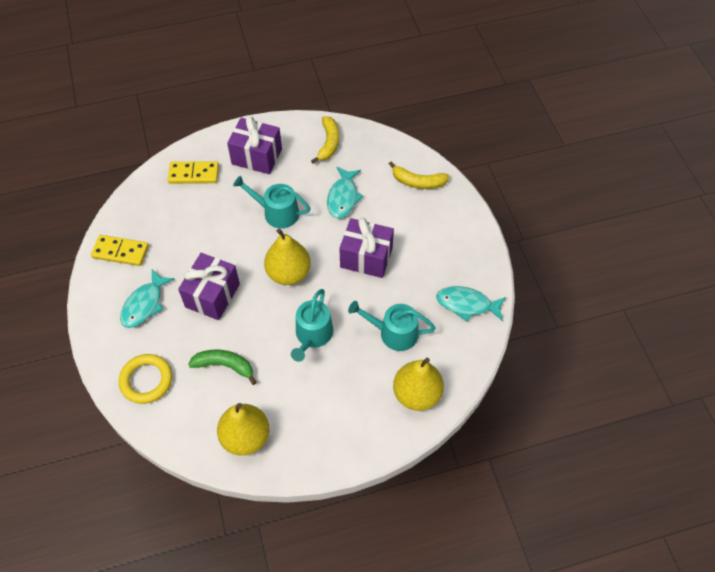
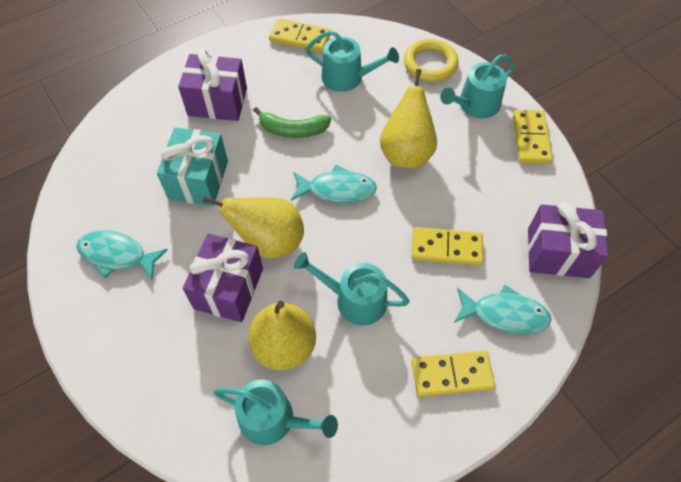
turquoise gift: 0 -> 1
turquoise watering can: 3 -> 4
yellow banana: 2 -> 0
yellow domino: 2 -> 4

